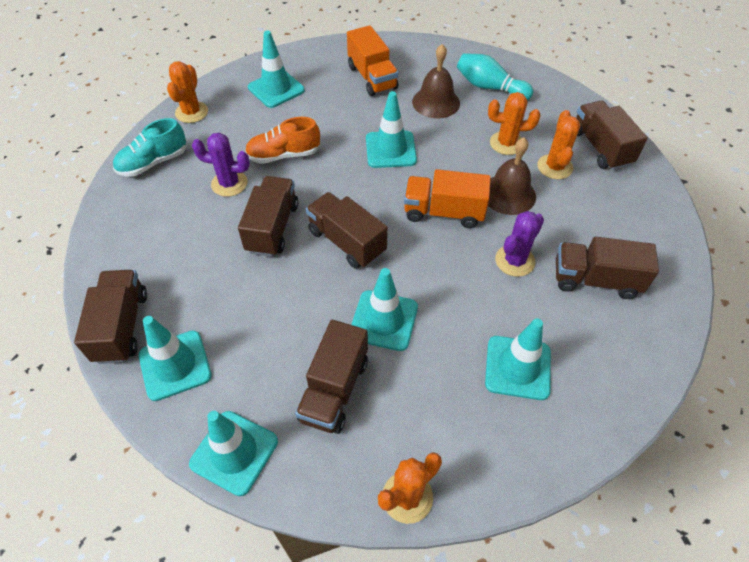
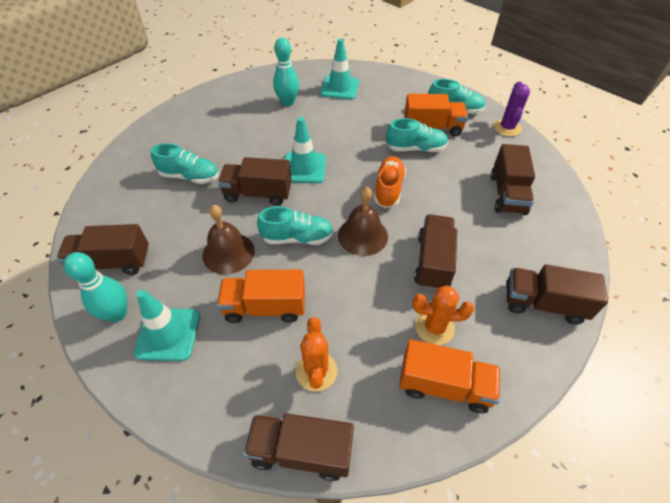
orange cactus: 4 -> 2
orange truck: 2 -> 3
purple cactus: 2 -> 1
turquoise bowling pin: 1 -> 2
turquoise shoe: 1 -> 4
turquoise traffic cone: 6 -> 3

